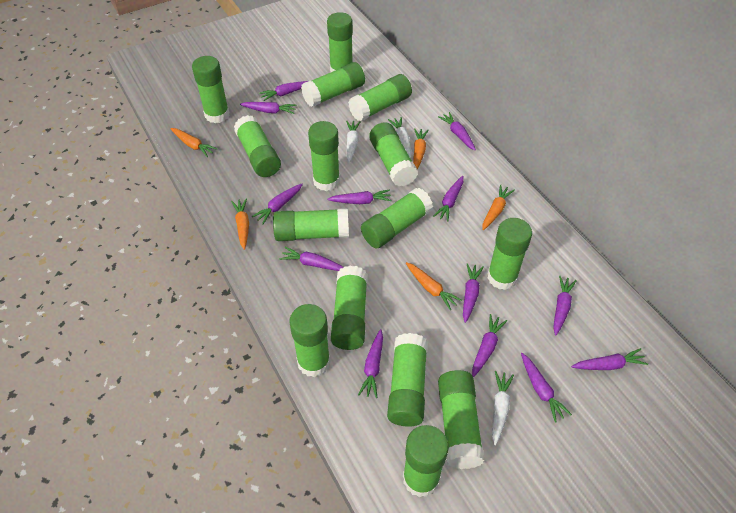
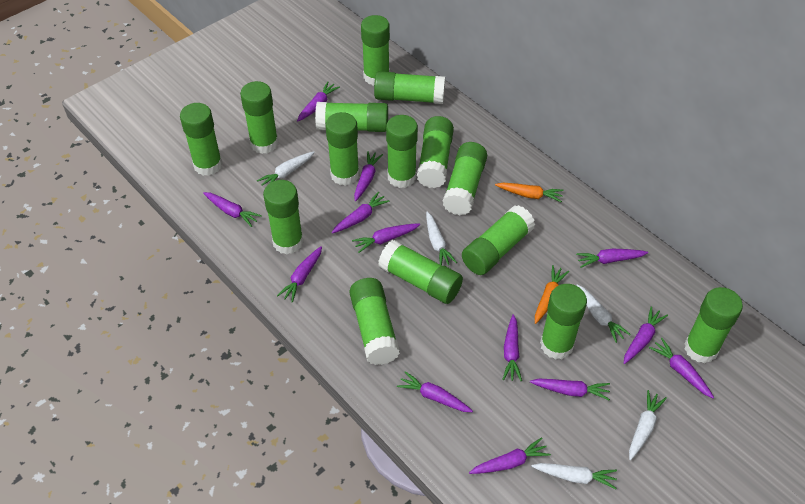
orange carrot: 5 -> 2
white carrot: 3 -> 5

